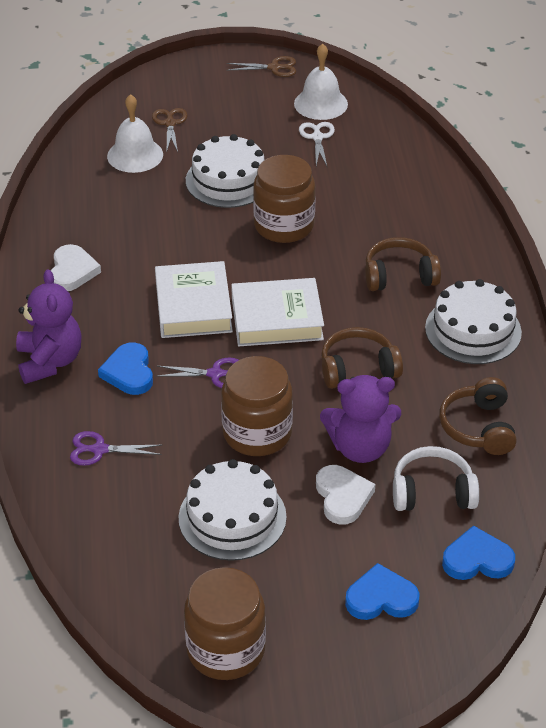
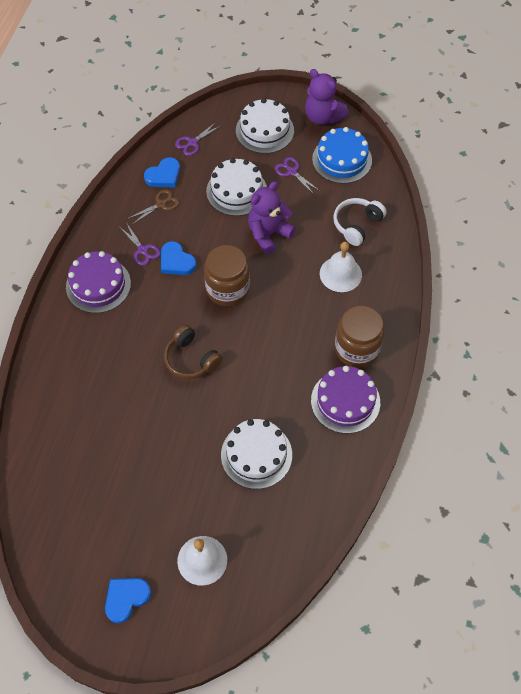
blue cake: 0 -> 1
brown headphones: 3 -> 1
brown jar: 3 -> 2
brown scissors: 2 -> 1
purple cake: 0 -> 2
purple scissors: 2 -> 3
white book: 2 -> 0
white heart: 2 -> 0
white scissors: 1 -> 0

